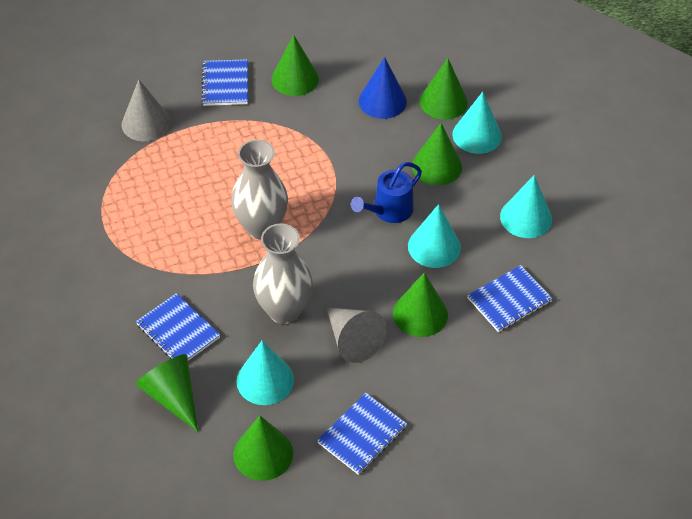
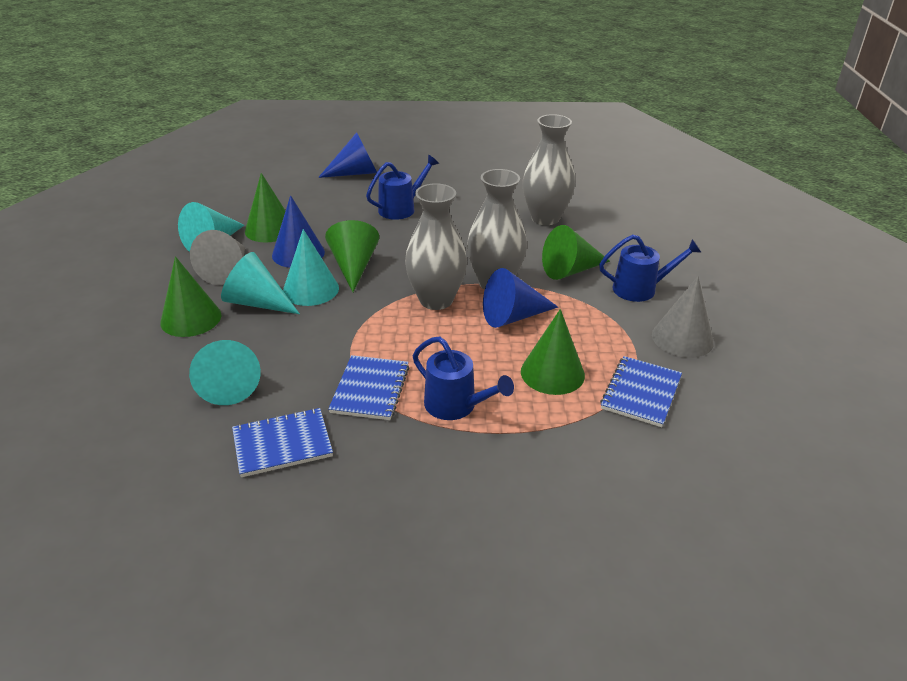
blue cone: 1 -> 3
blue notebook: 4 -> 3
blue watering can: 1 -> 3
green cone: 6 -> 5
grey vase: 2 -> 3

